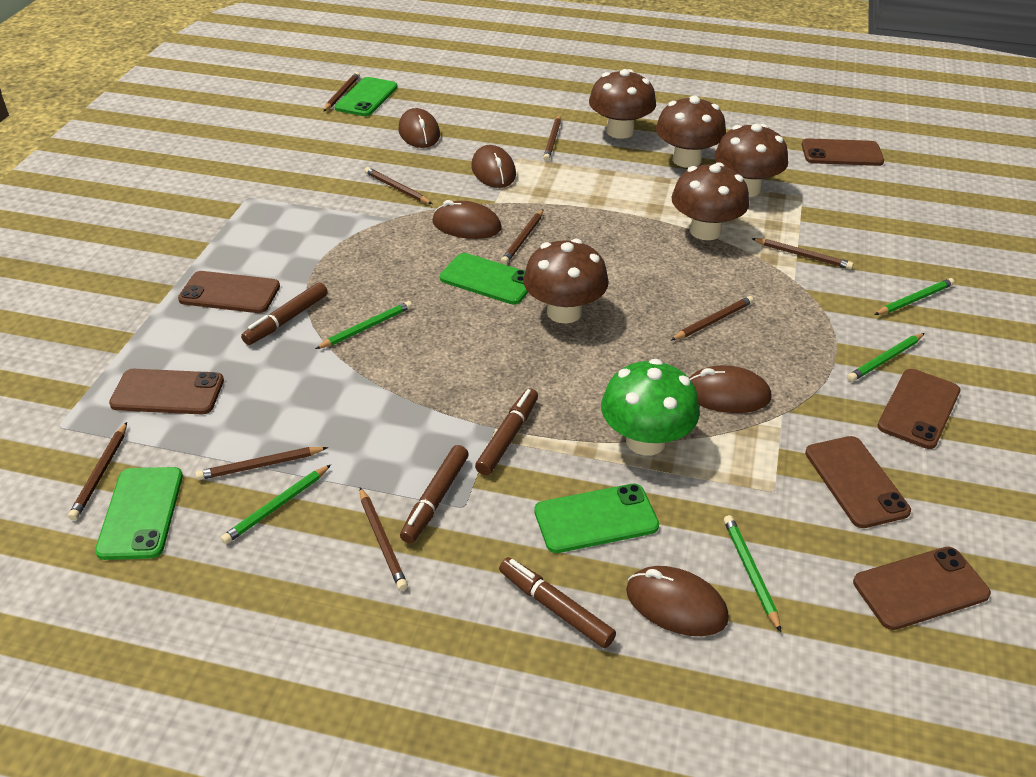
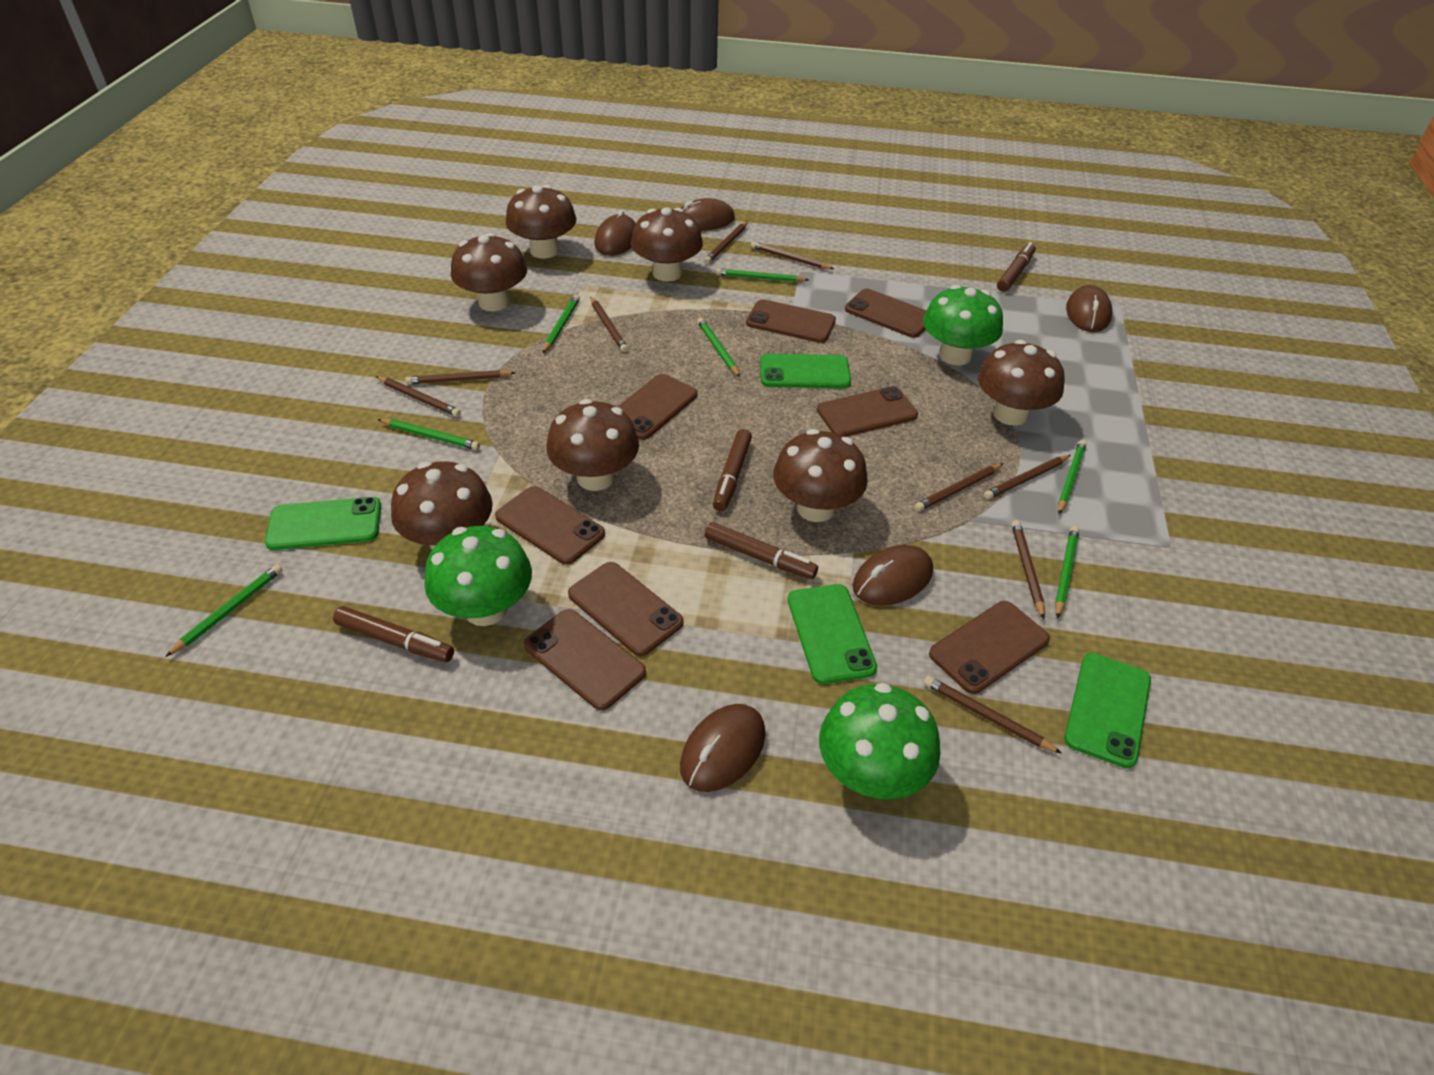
brown mushroom: 5 -> 7
brown phone: 6 -> 8
green mushroom: 1 -> 3
green pencil: 5 -> 7

